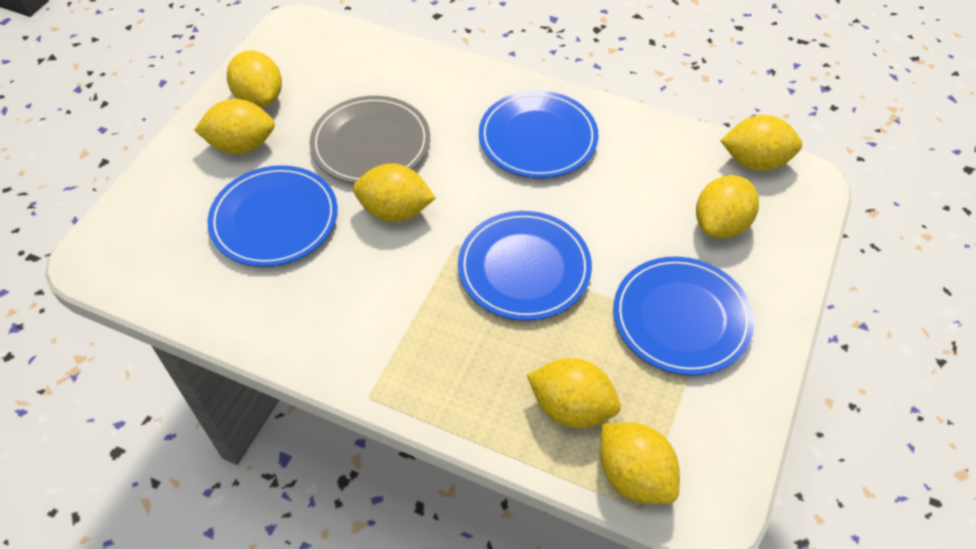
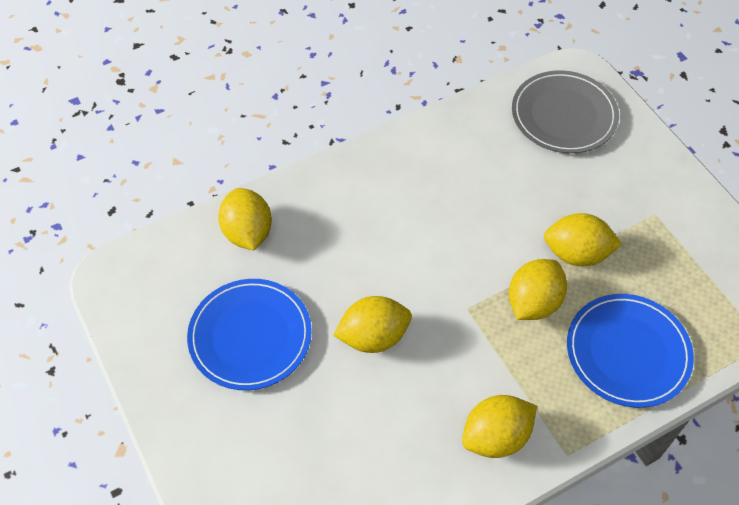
blue plate: 4 -> 2
yellow lemon: 7 -> 5

